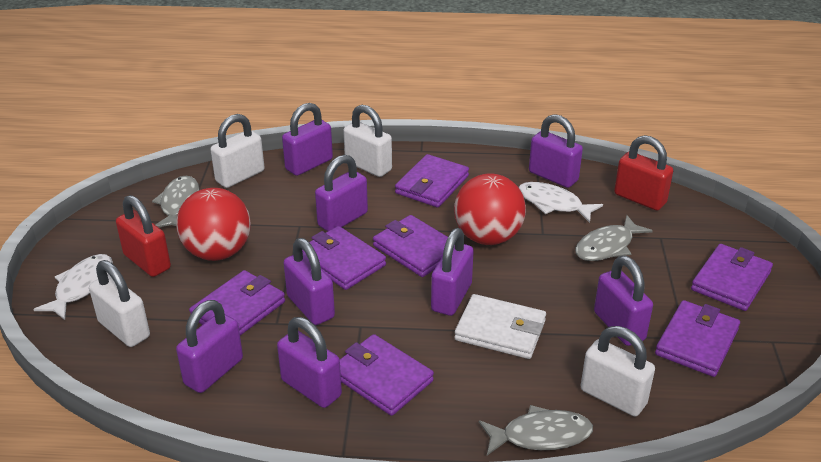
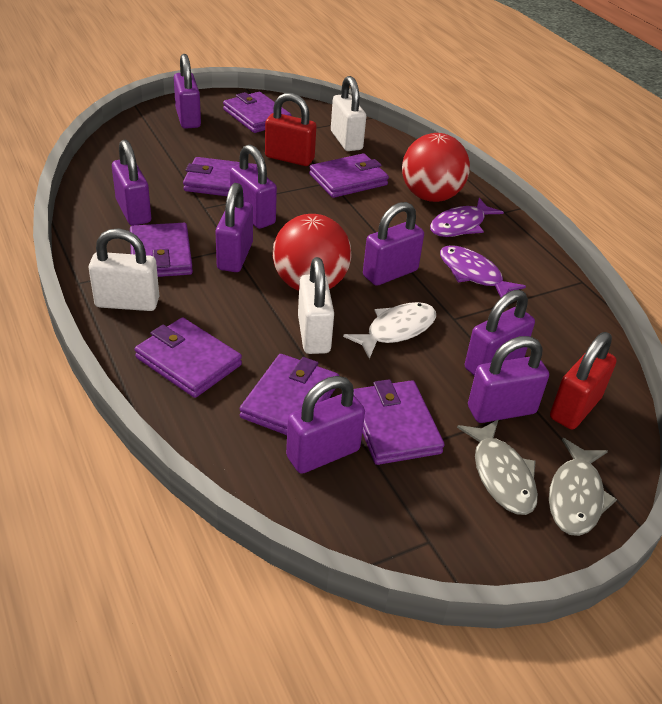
grey fish: 3 -> 2
purple fish: 0 -> 2
white fish: 2 -> 1
white padlock: 4 -> 3
white wallet: 1 -> 0

